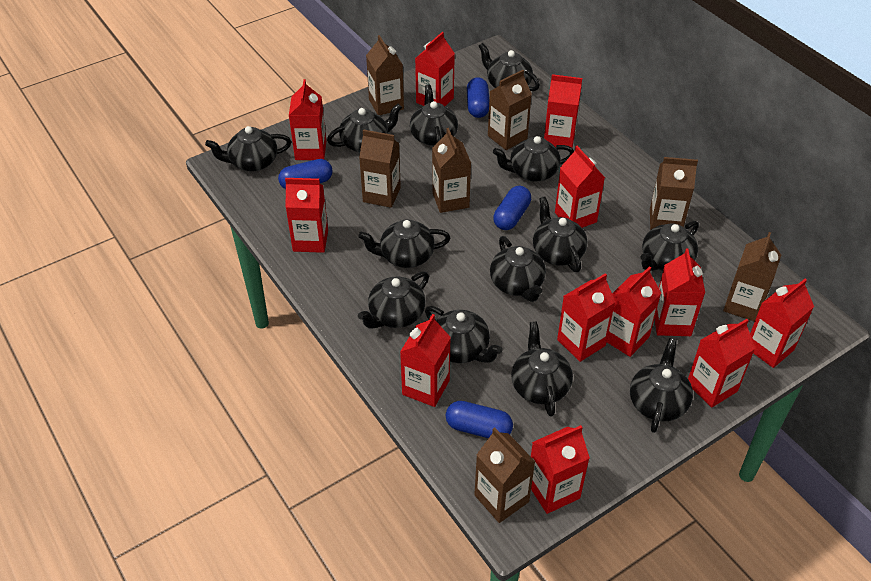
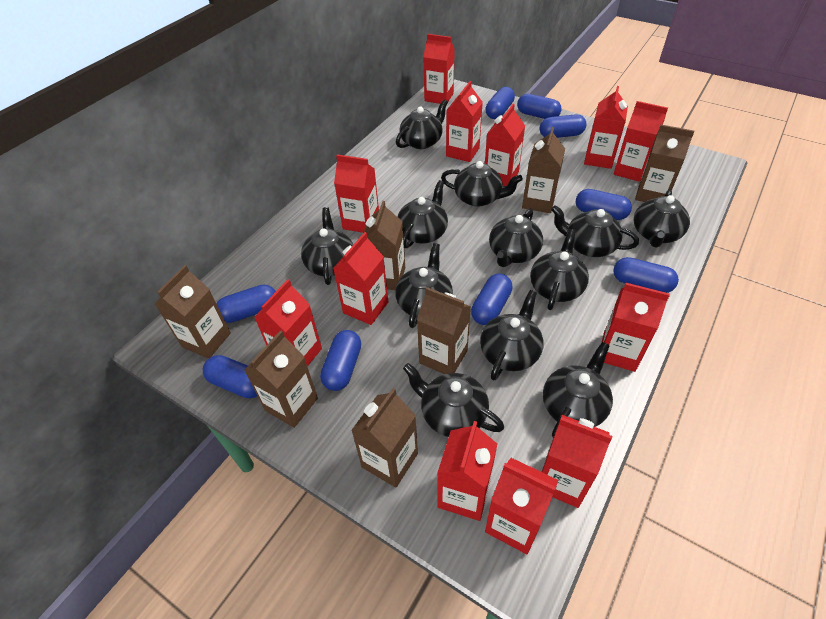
black teapot: 13 -> 12
blue capsule: 4 -> 9

